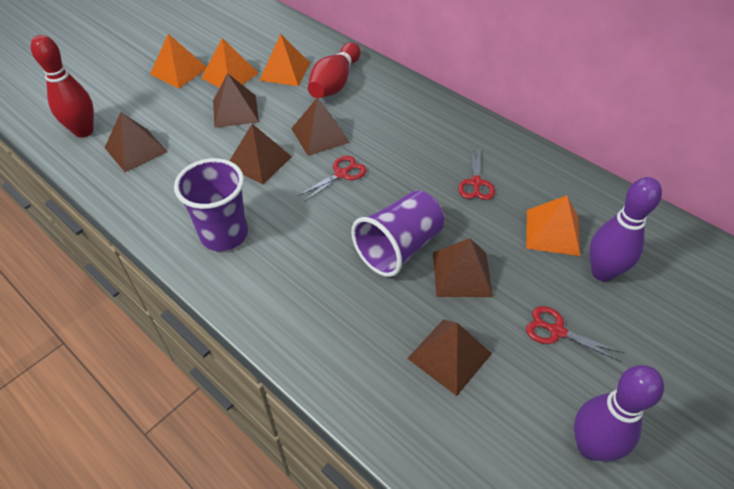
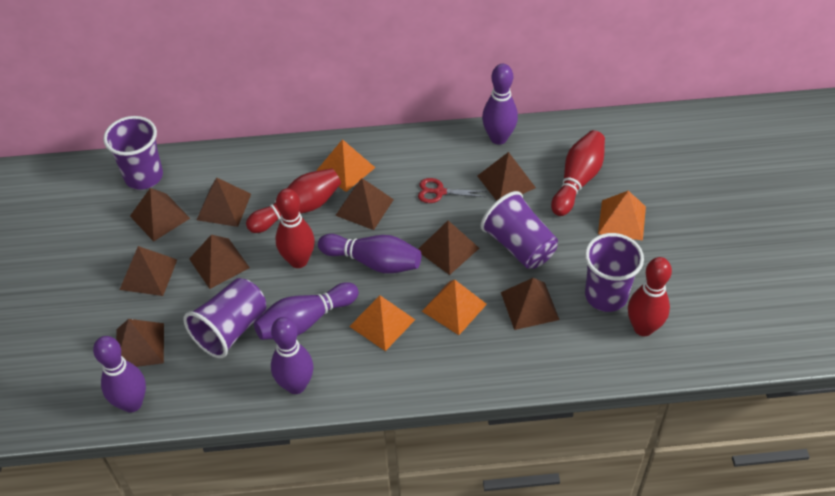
brown pyramid: 6 -> 9
purple bowling pin: 2 -> 5
purple cup: 2 -> 4
red bowling pin: 2 -> 4
red scissors: 3 -> 1

